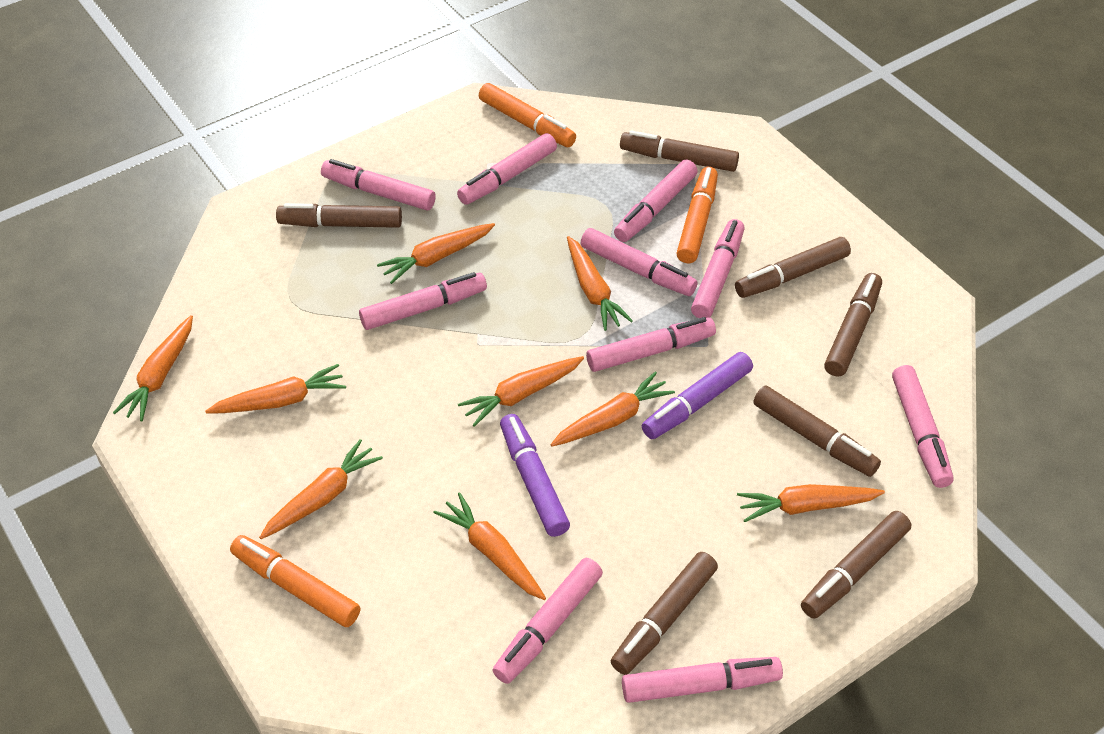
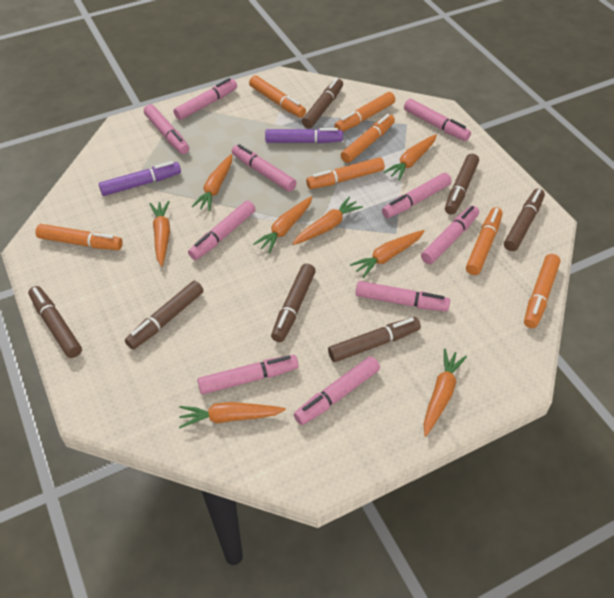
orange carrot: 9 -> 8
orange marker: 3 -> 7

